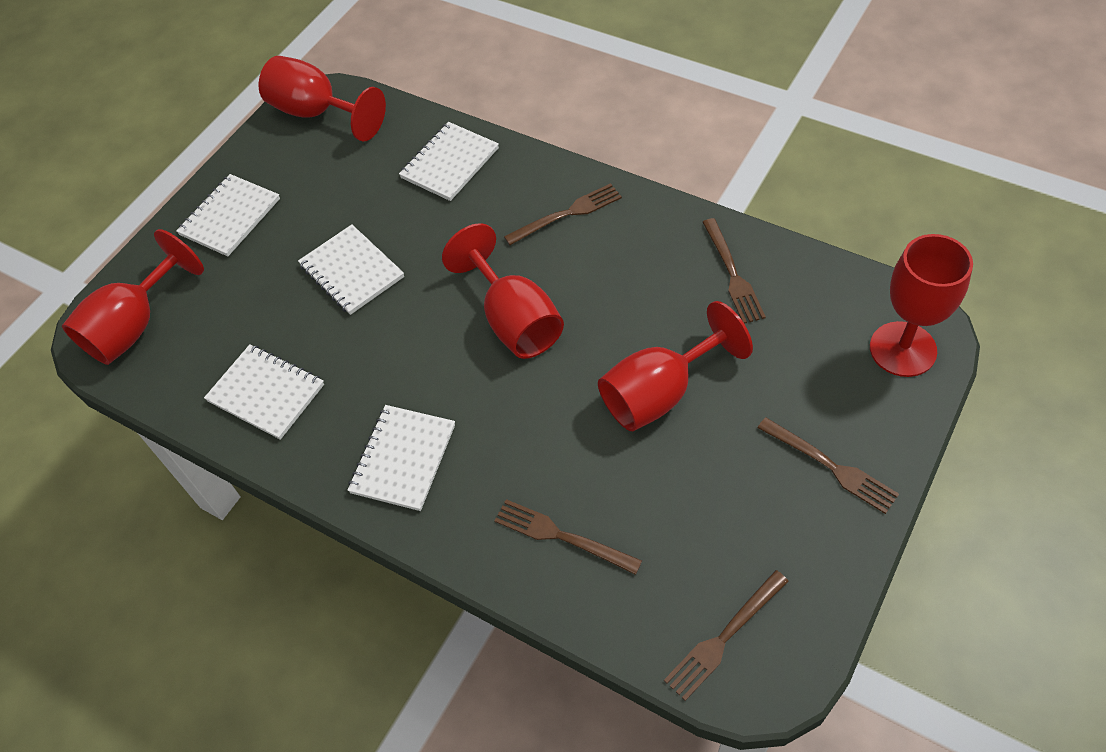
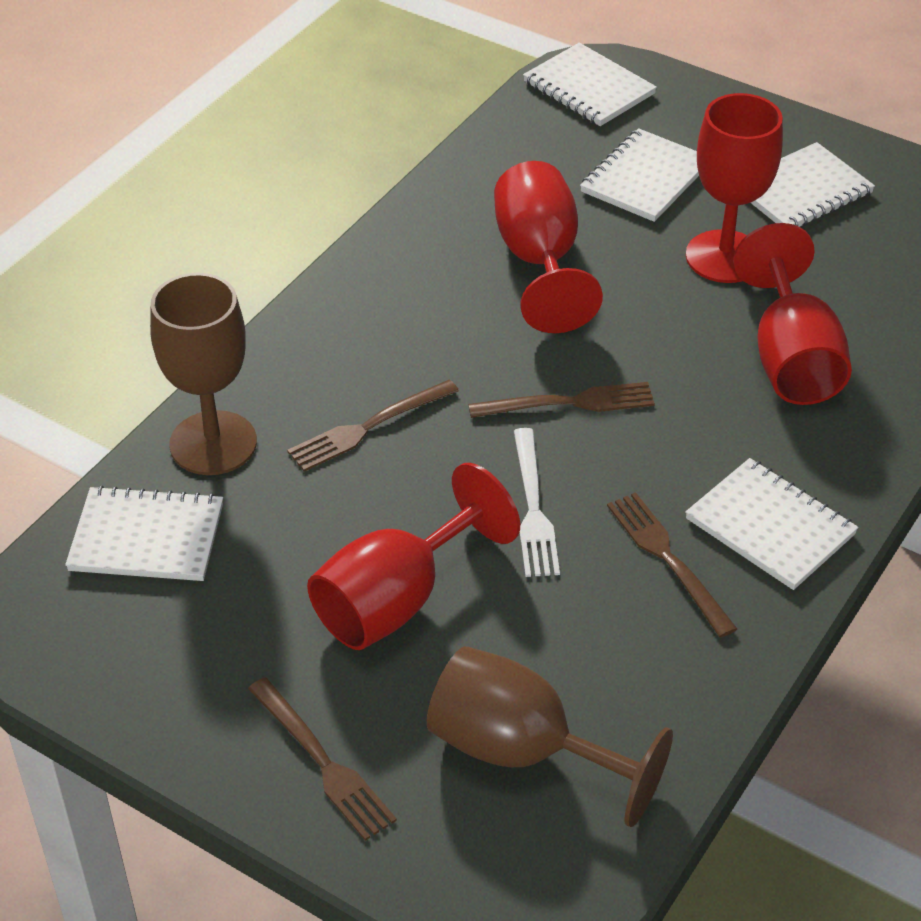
brown fork: 5 -> 4
brown goblet: 0 -> 2
red goblet: 5 -> 4
white fork: 0 -> 1

